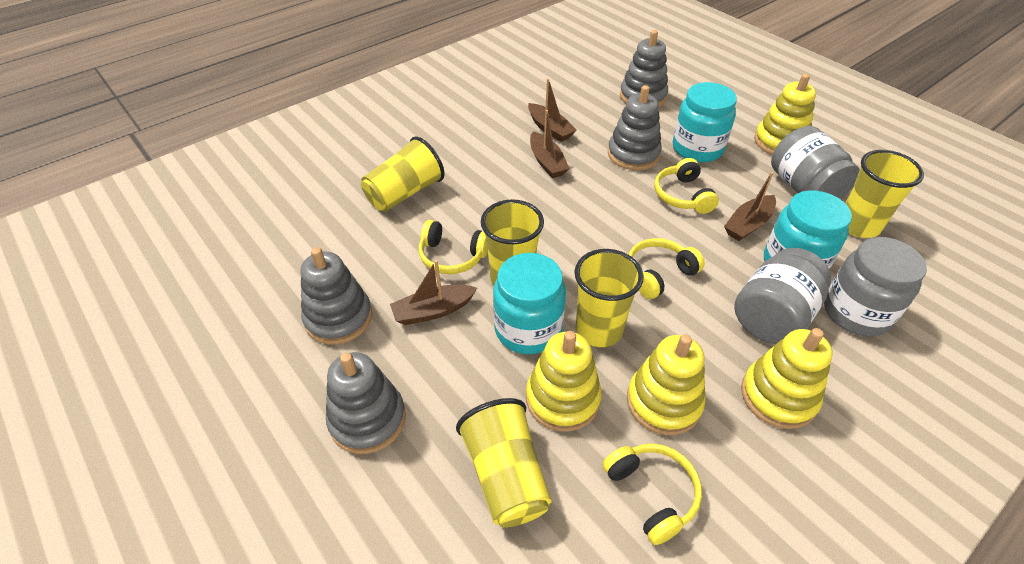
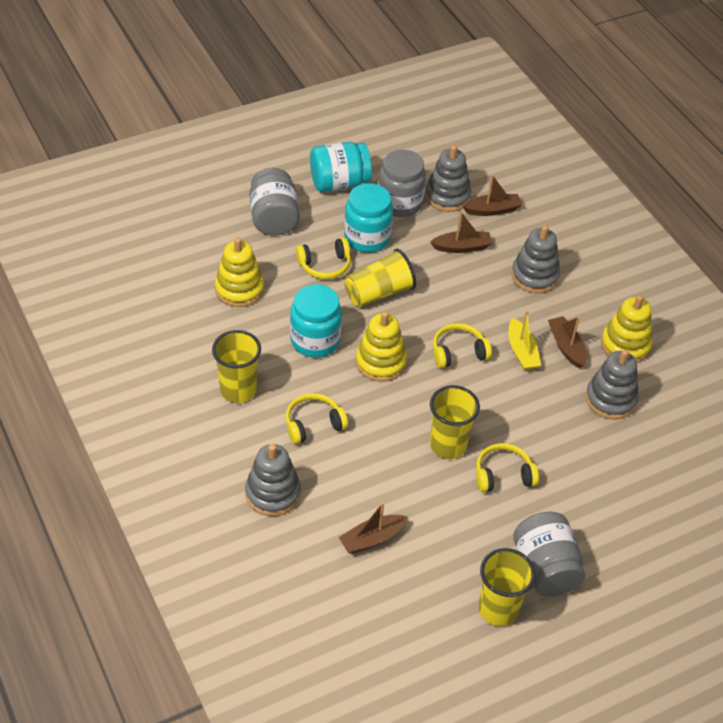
yellow boat: 0 -> 1
yellow cup: 5 -> 4
yellow stacking toy: 4 -> 3

